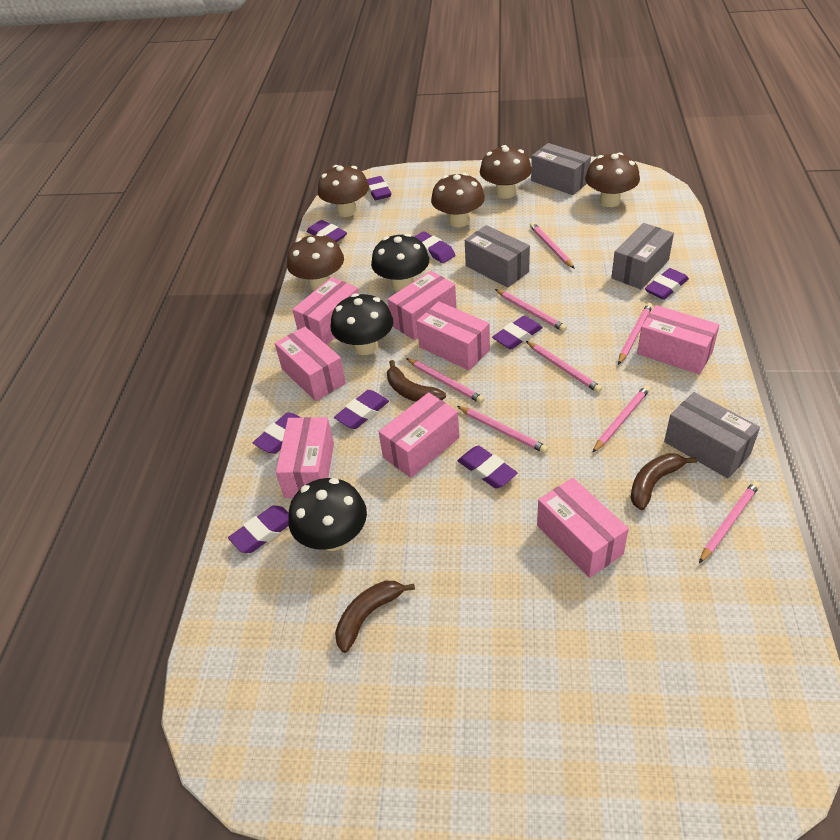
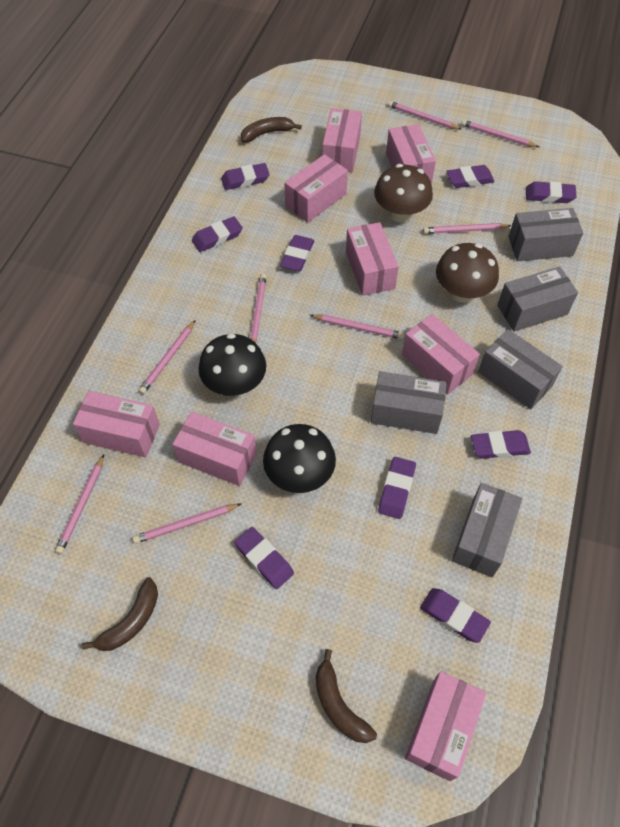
black mushroom: 3 -> 2
brown mushroom: 5 -> 2
grey box: 4 -> 5

